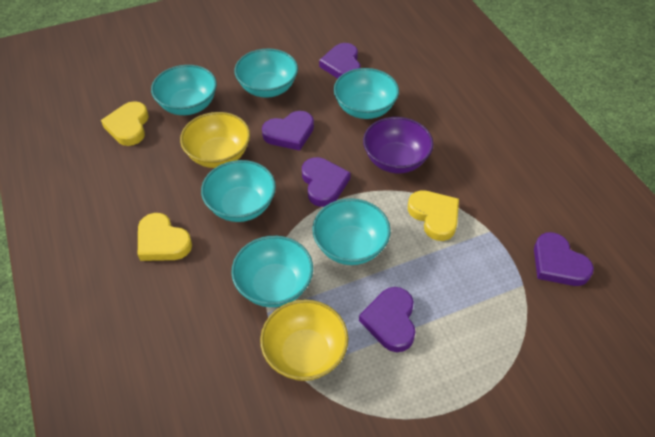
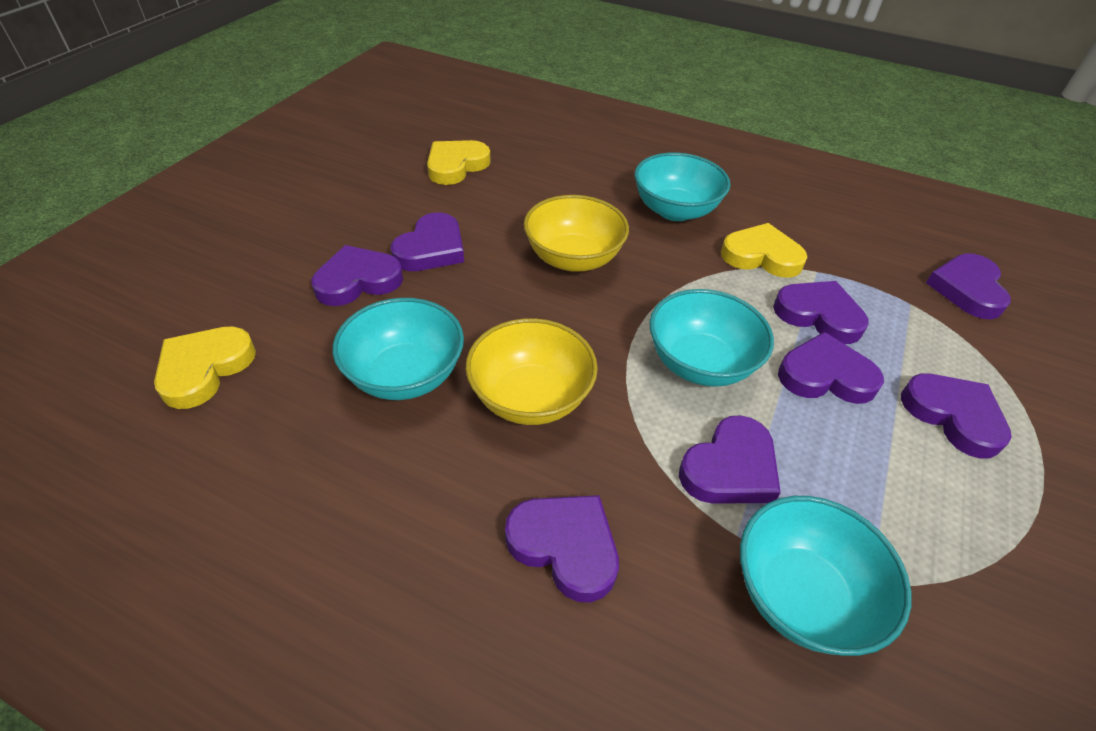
purple bowl: 1 -> 0
purple heart: 5 -> 8
turquoise bowl: 6 -> 4

